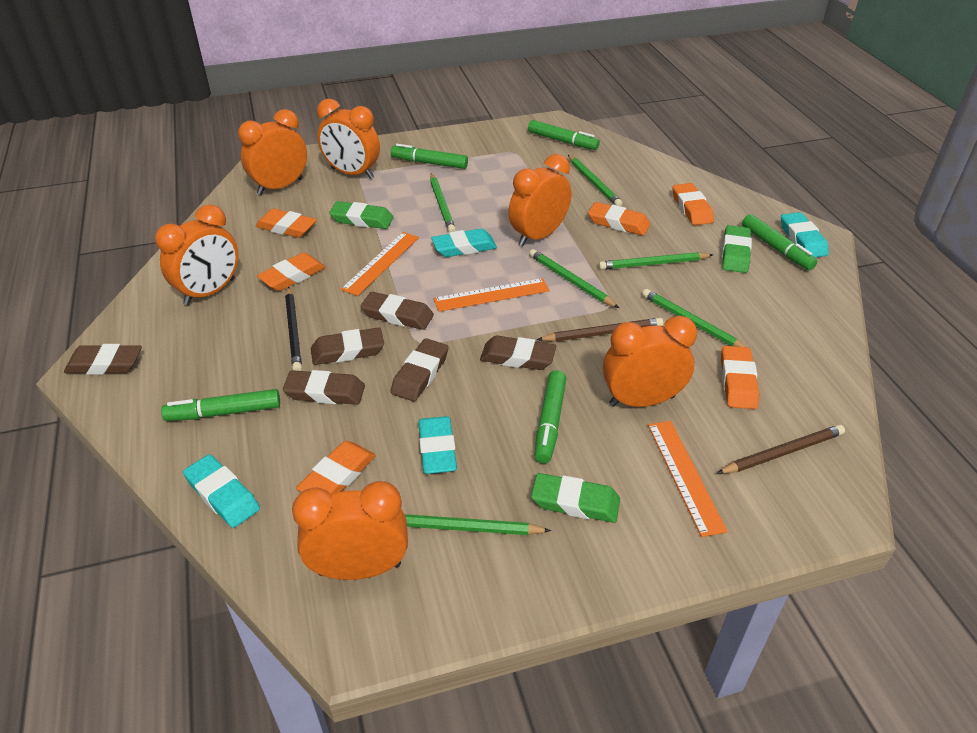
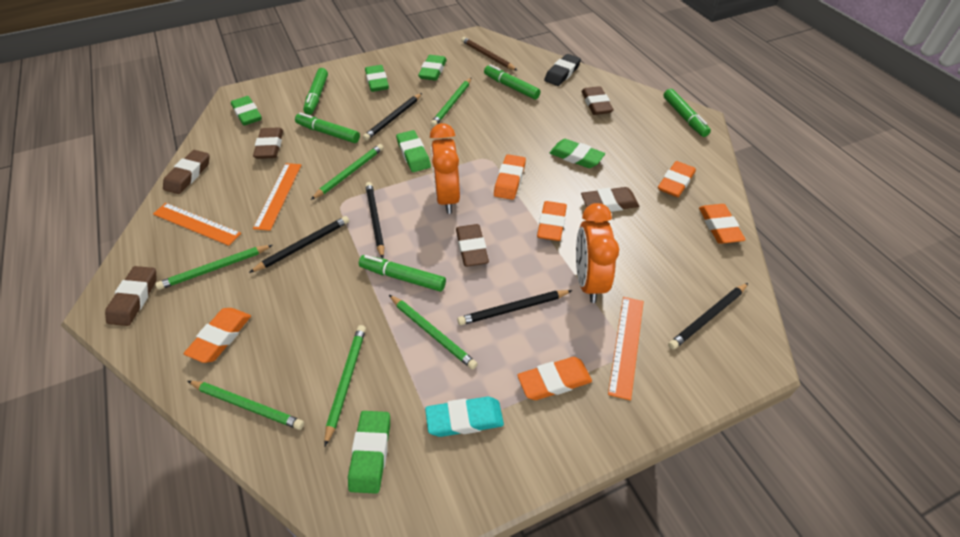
black eraser: 0 -> 1
black pencil: 1 -> 5
brown pencil: 2 -> 1
green eraser: 3 -> 6
orange clock: 6 -> 2
turquoise eraser: 4 -> 1

